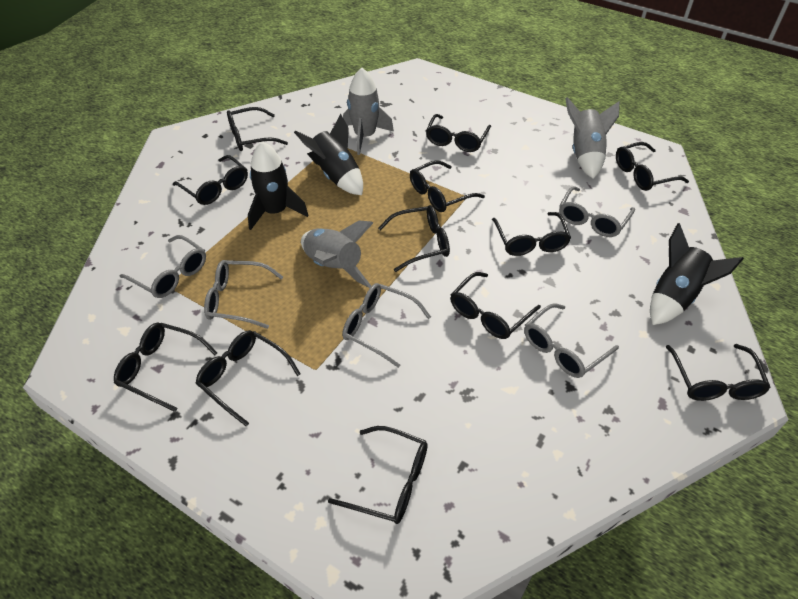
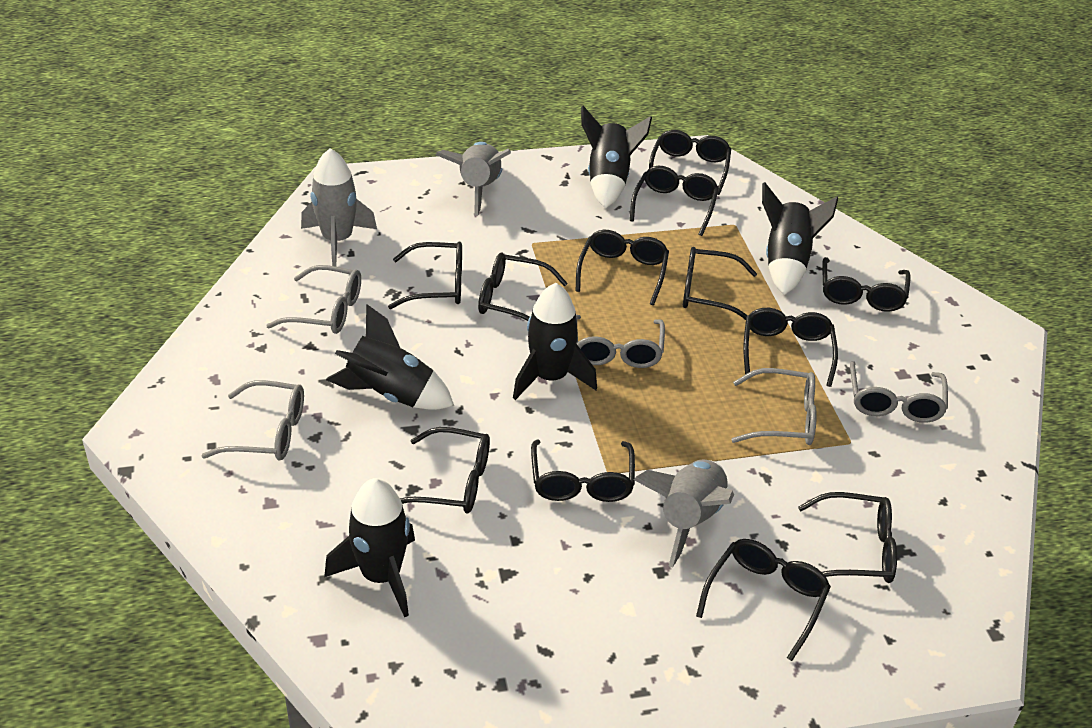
black rocket: 3 -> 5

